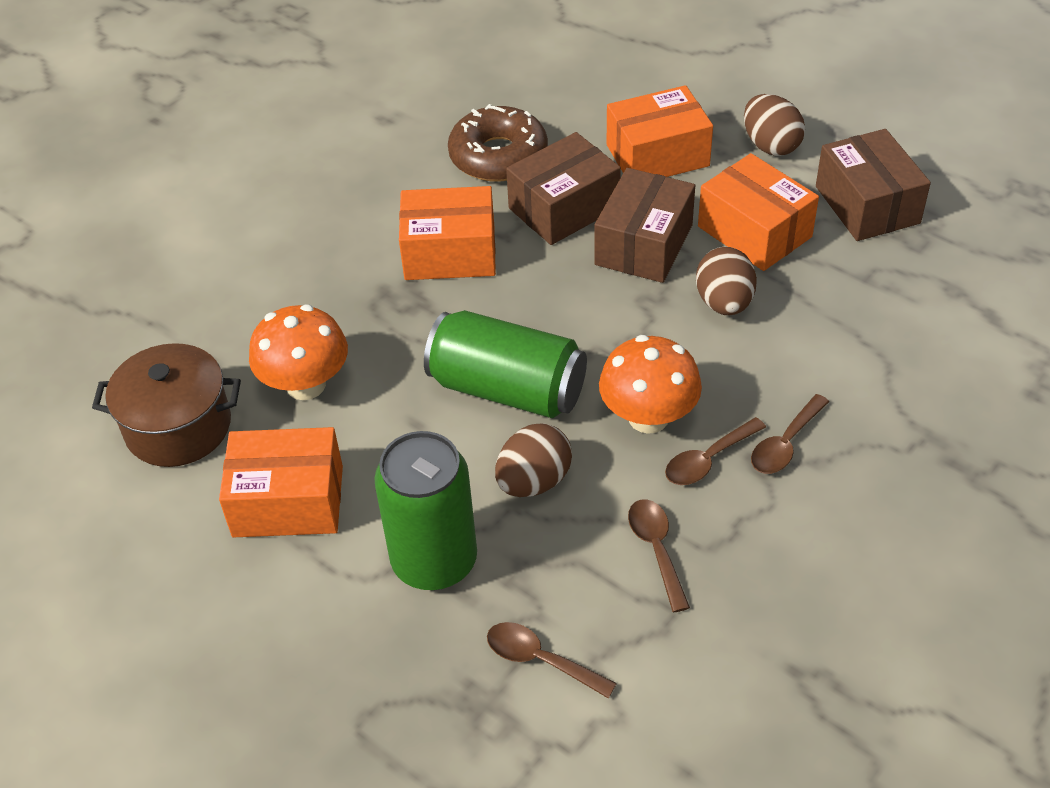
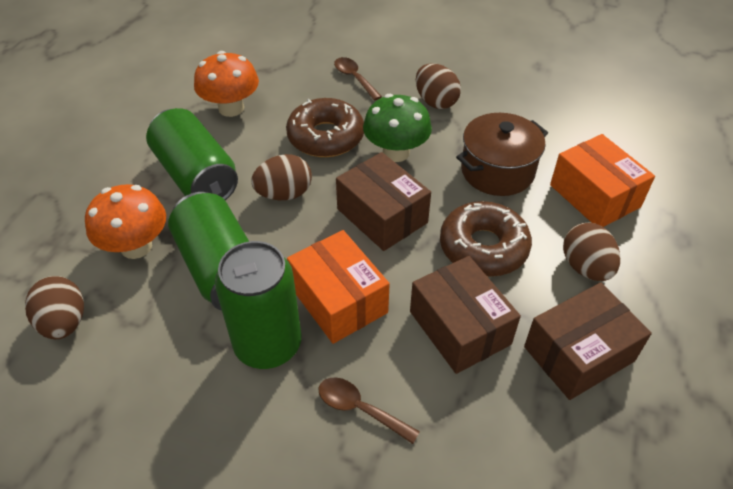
brown donut: 1 -> 2
brown egg: 3 -> 4
brown spoon: 4 -> 2
green can: 2 -> 3
green mushroom: 0 -> 1
orange box: 4 -> 2

